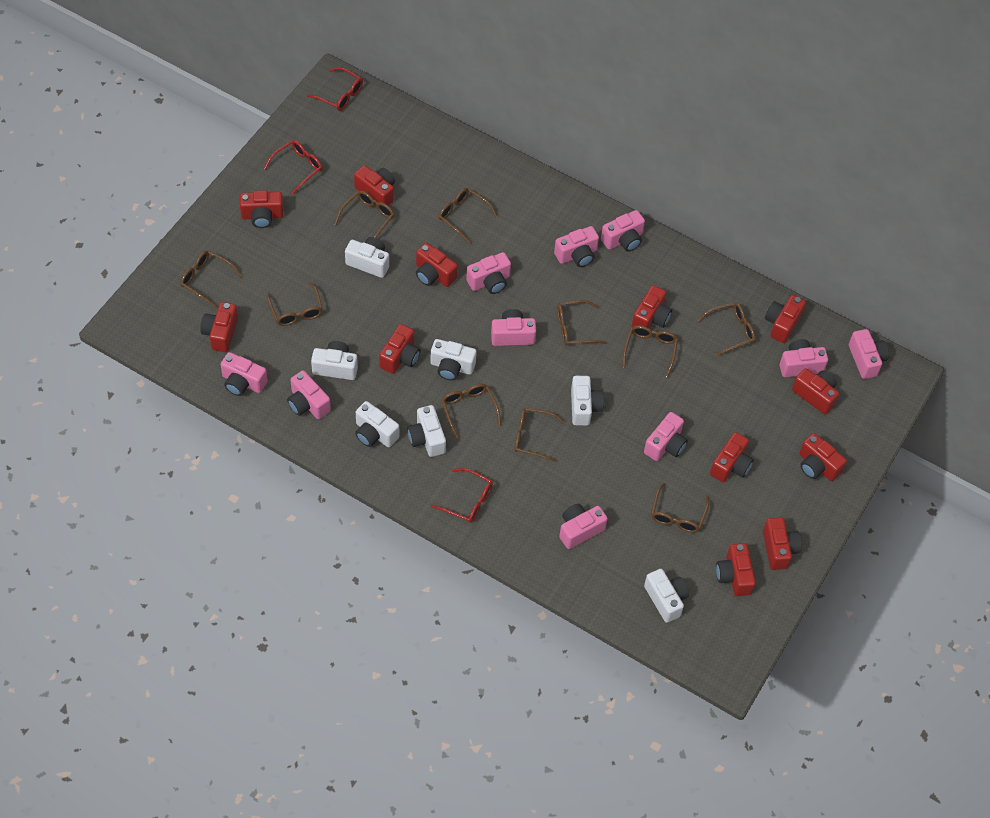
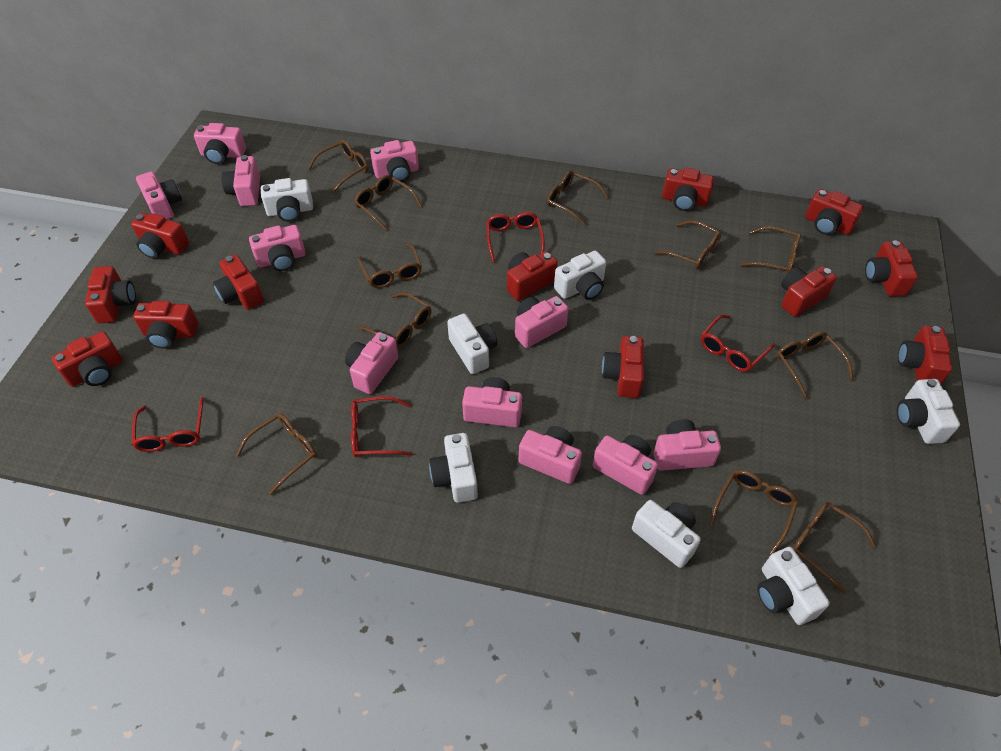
brown glasses: 10 -> 11
pink camera: 10 -> 11
red glasses: 3 -> 4

